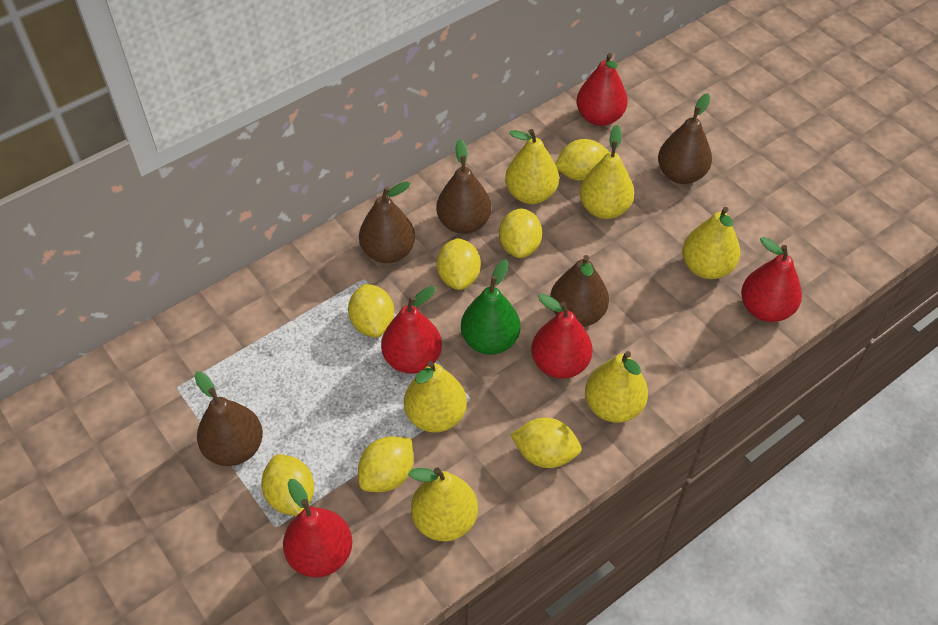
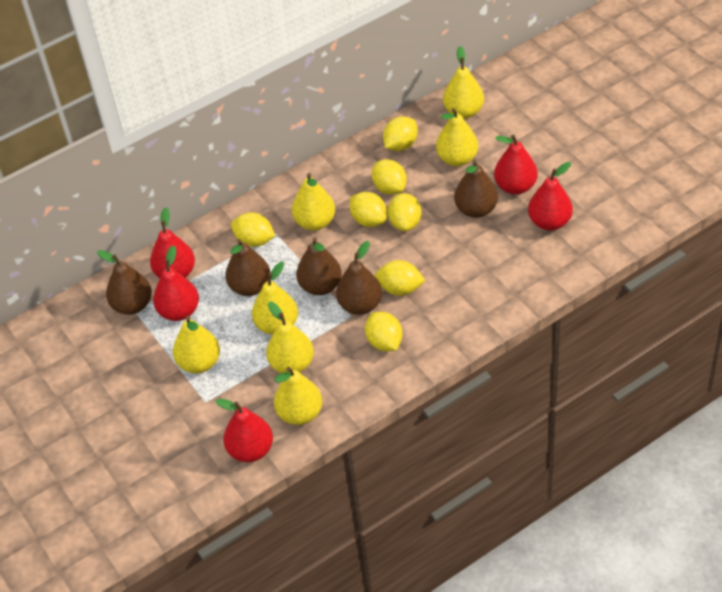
green pear: 1 -> 0
yellow pear: 6 -> 7

